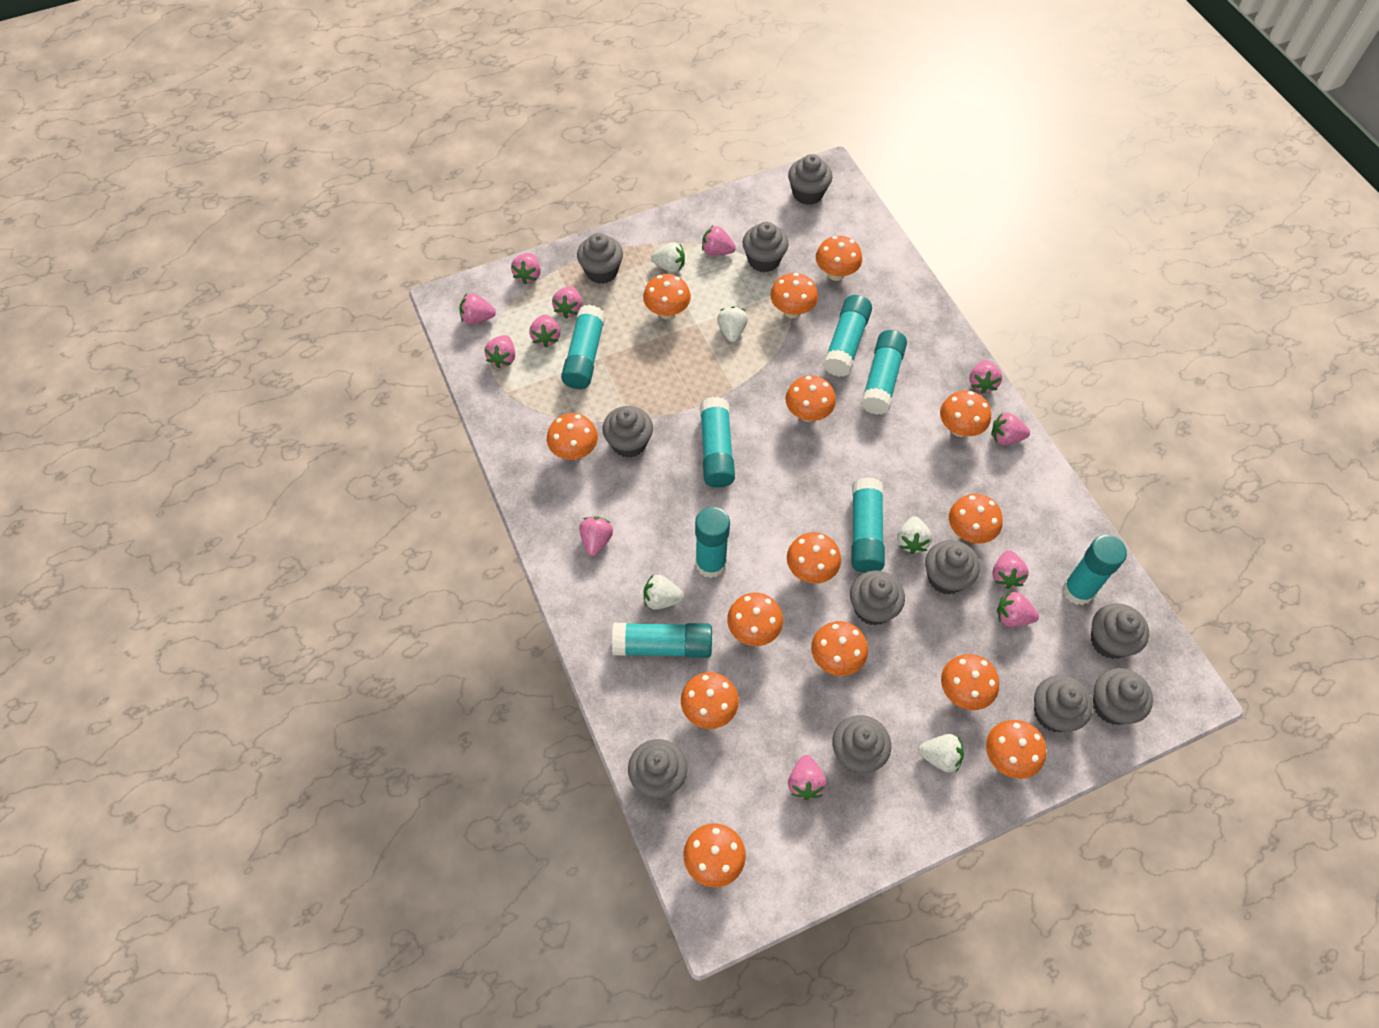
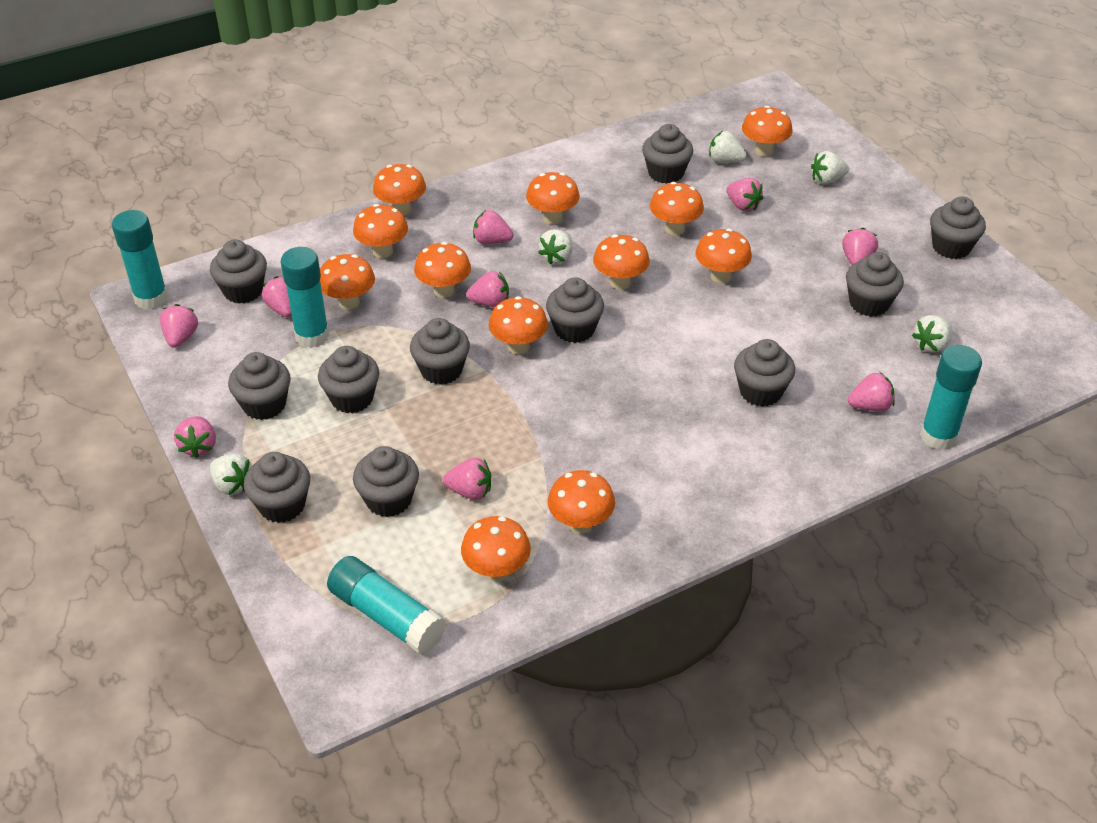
orange mushroom: 14 -> 12
pink strawberry: 12 -> 9
turquoise glue stick: 8 -> 4

